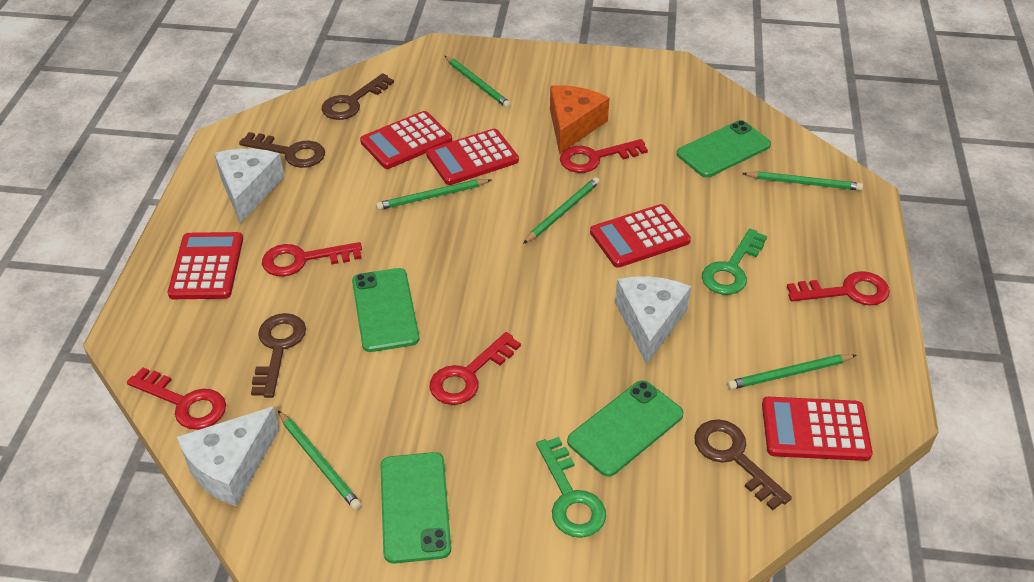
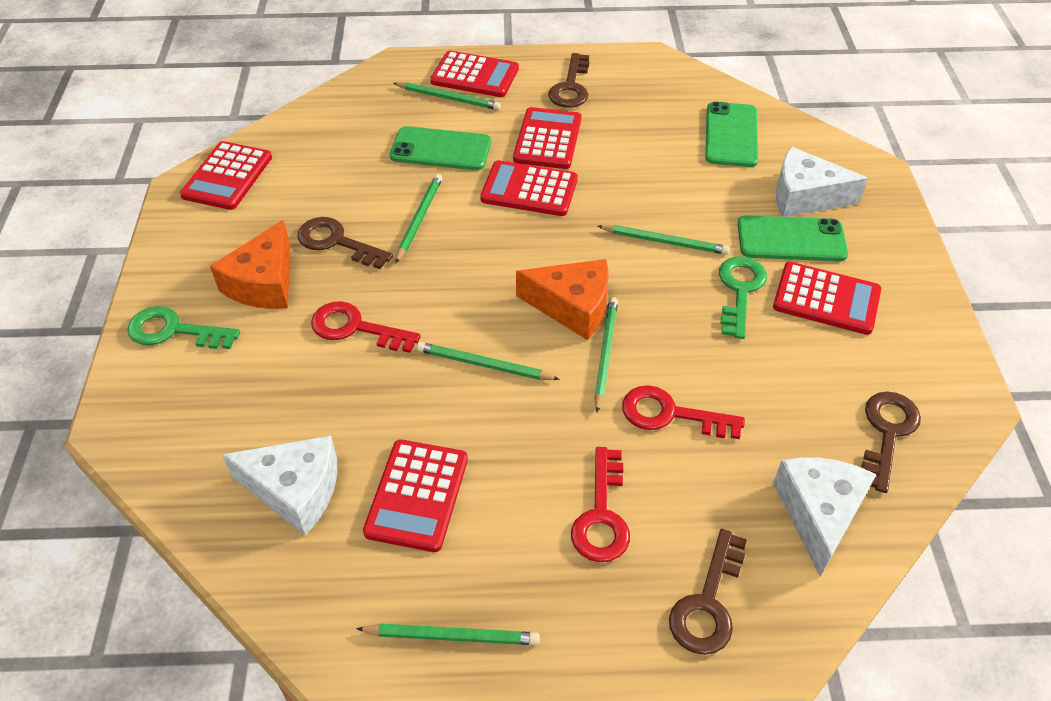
green phone: 4 -> 3
orange cheese: 1 -> 2
red calculator: 5 -> 6
red key: 5 -> 3

